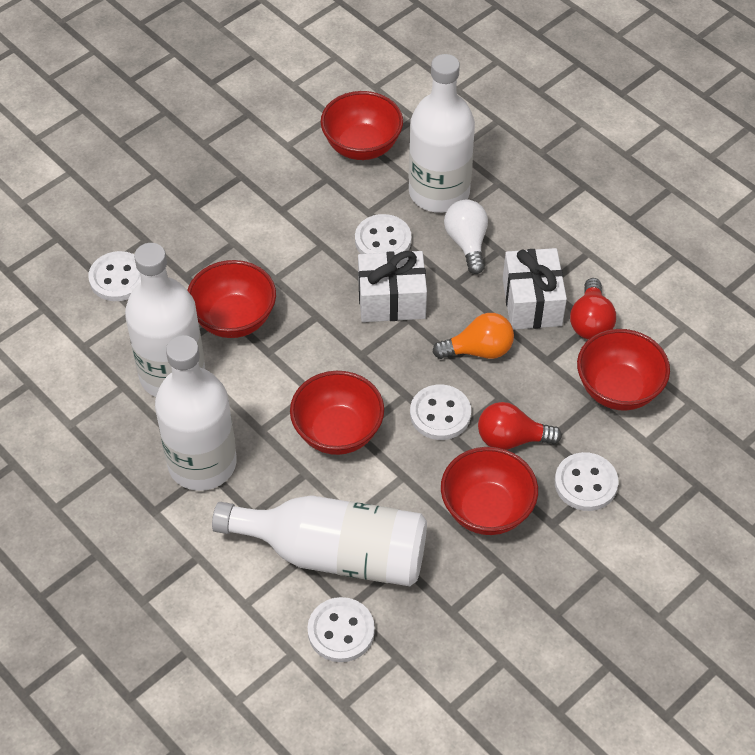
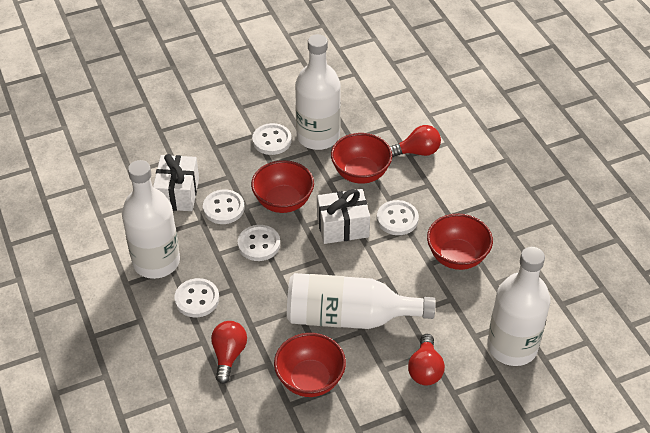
orange light bulb: 1 -> 0
red bowl: 5 -> 4
red light bulb: 2 -> 3
white light bulb: 1 -> 0

